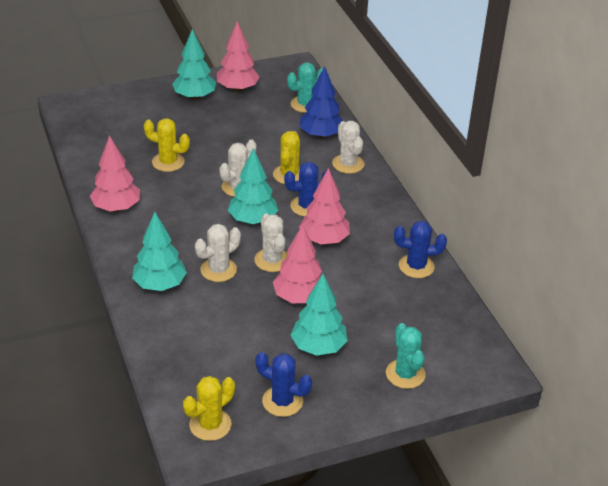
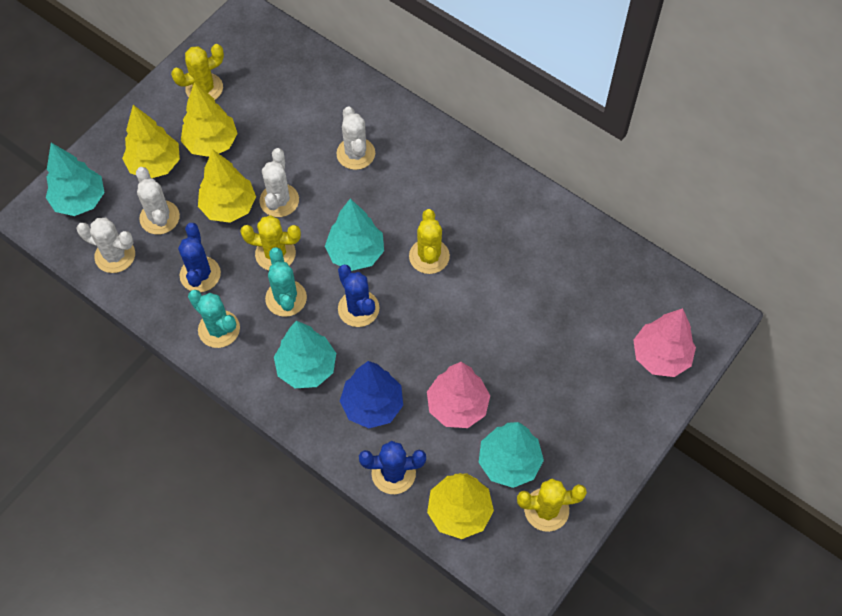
pink tree: 4 -> 2
yellow cactus: 3 -> 4
yellow tree: 0 -> 4

